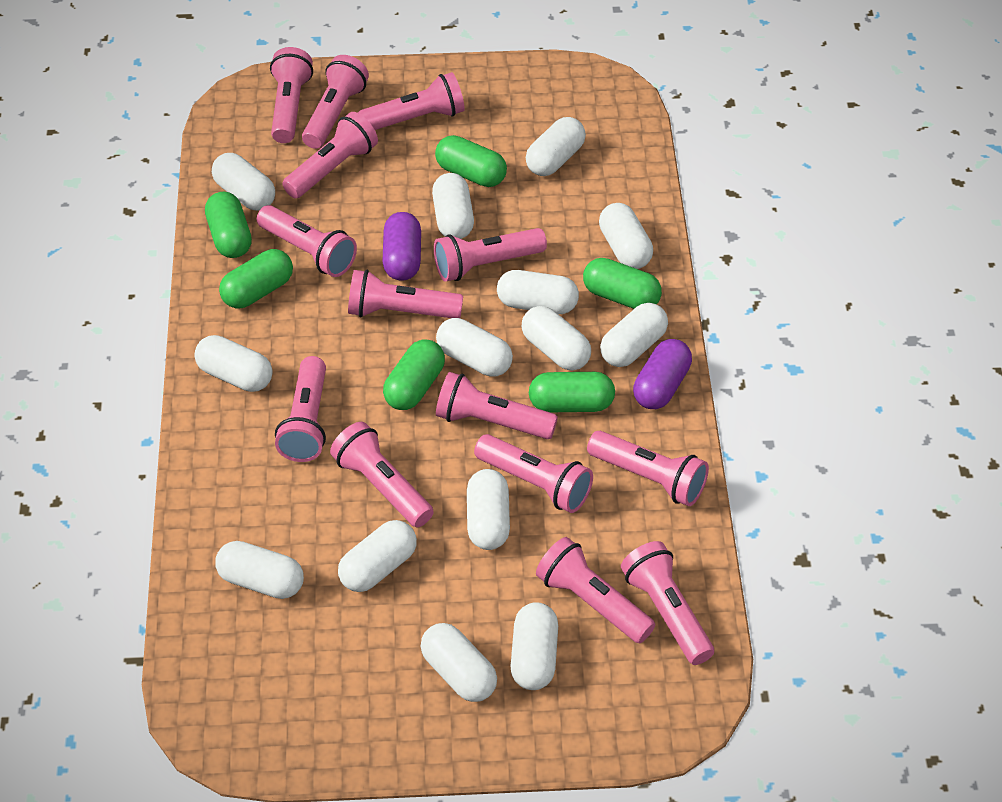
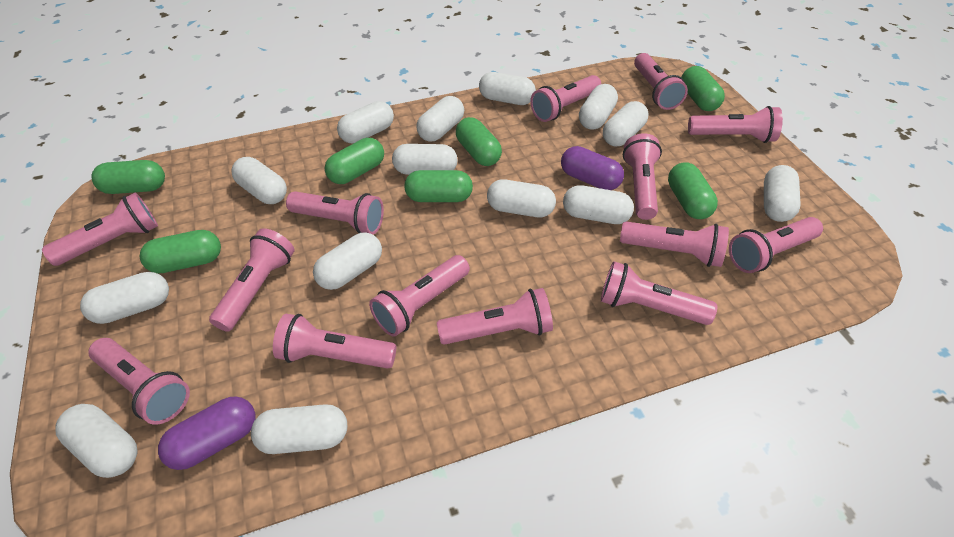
green capsule: 6 -> 7

